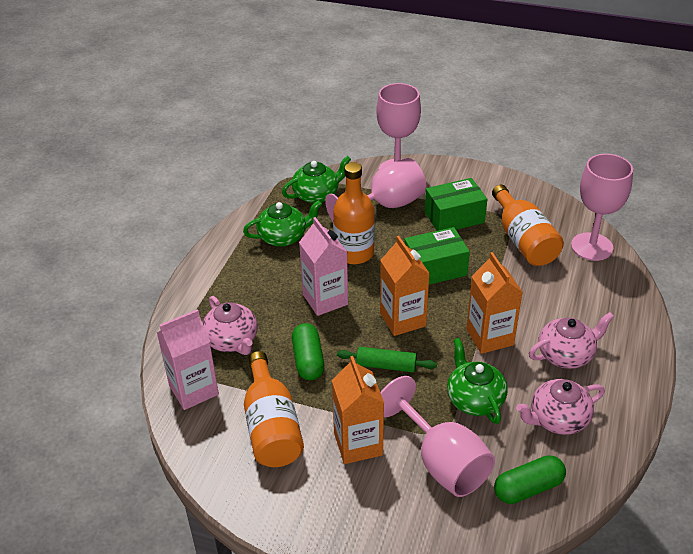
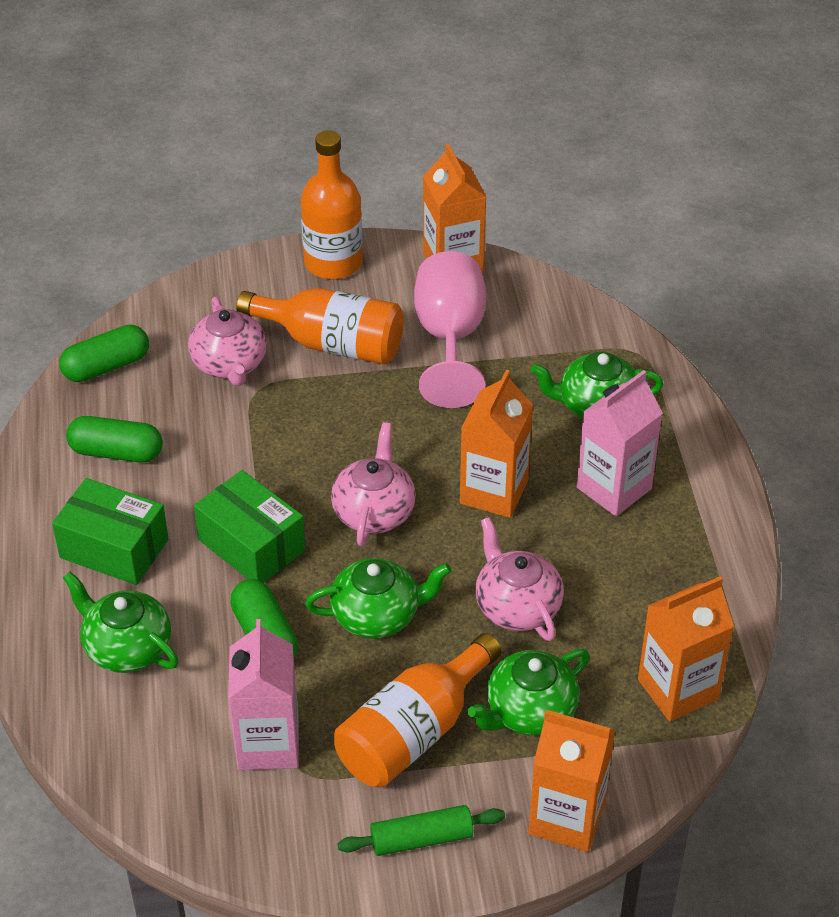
green capsule: 2 -> 3
green teapot: 3 -> 4
orange carton: 3 -> 4
pink goblet: 4 -> 1

